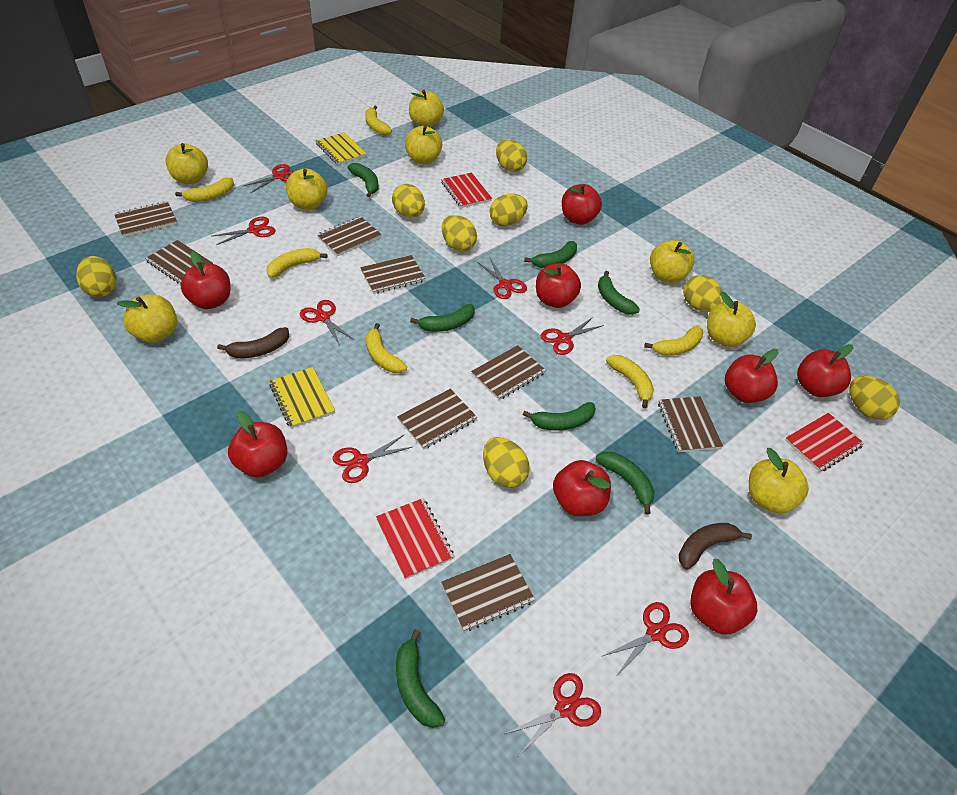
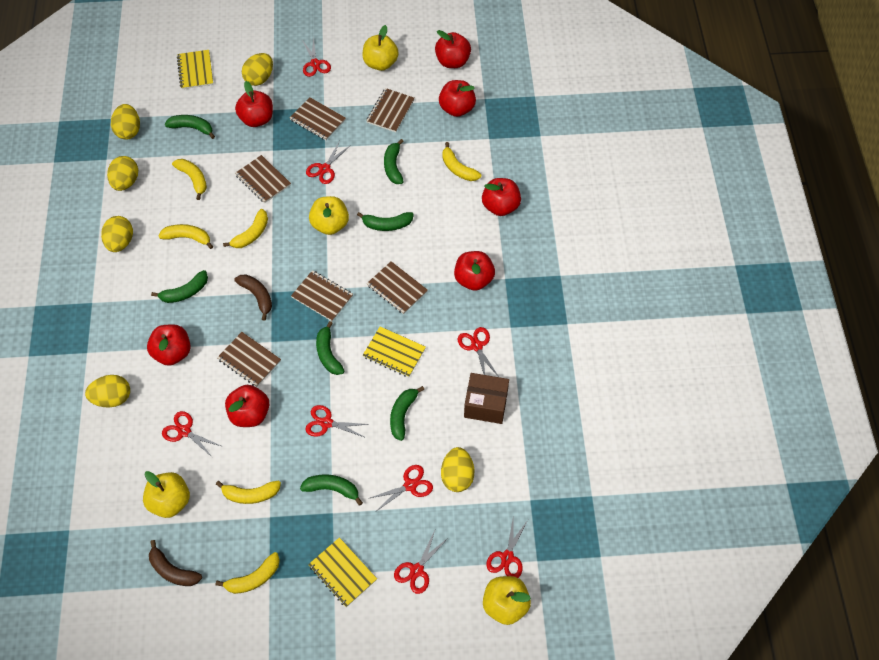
brown box: 0 -> 1
brown notebook: 8 -> 6
red apple: 8 -> 7
red notebook: 3 -> 0
yellow apple: 8 -> 4
yellow egg: 8 -> 6
yellow notebook: 2 -> 3

